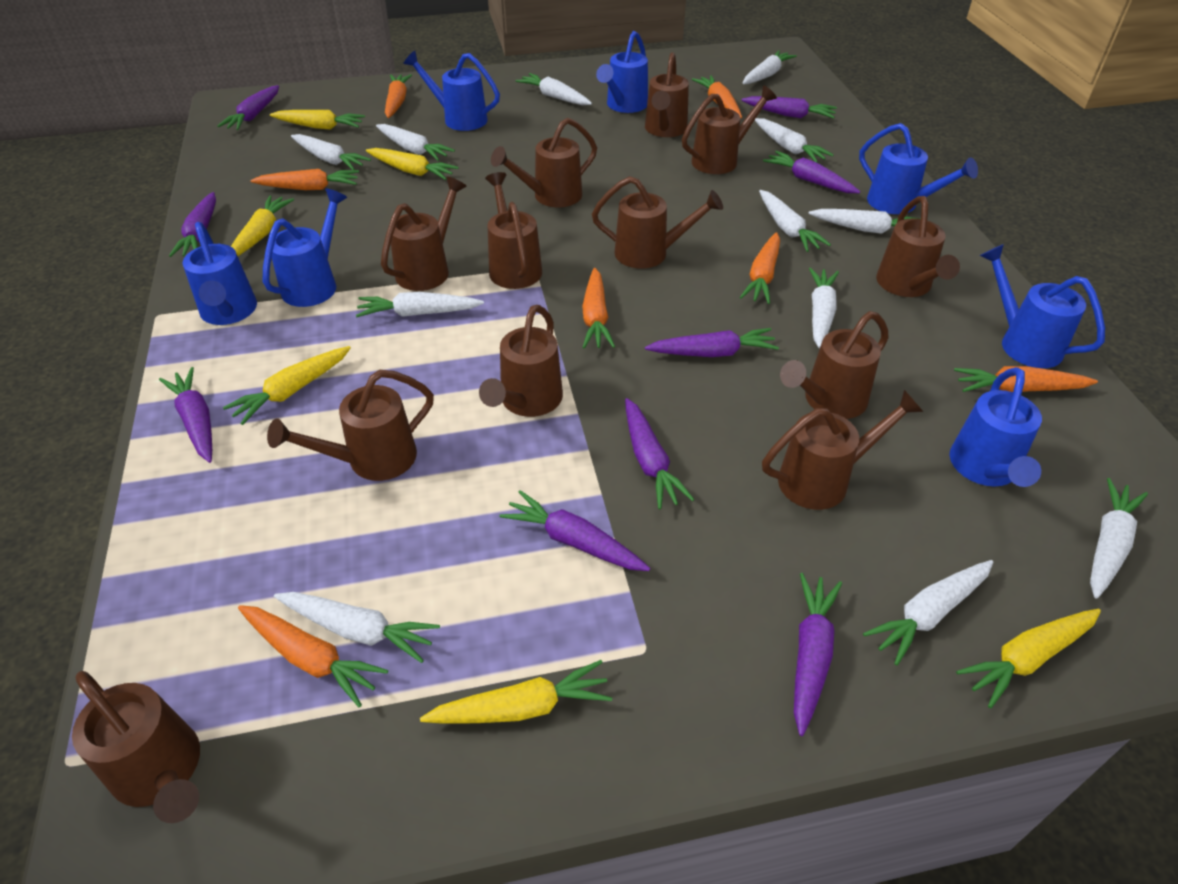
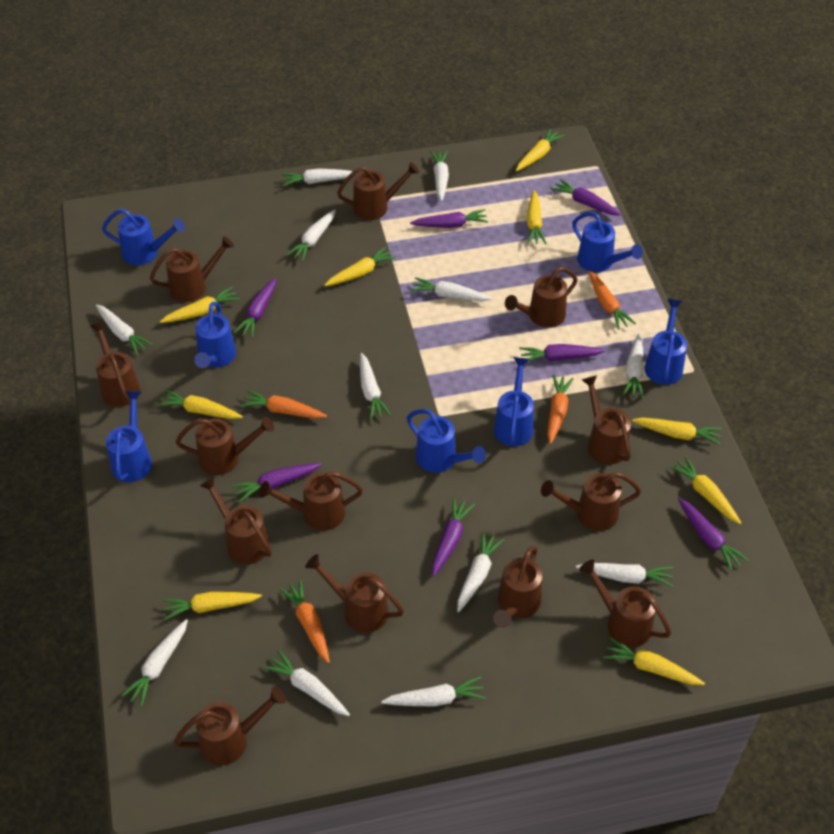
brown watering can: 12 -> 13
orange carrot: 7 -> 4
purple carrot: 9 -> 7
yellow carrot: 6 -> 9

